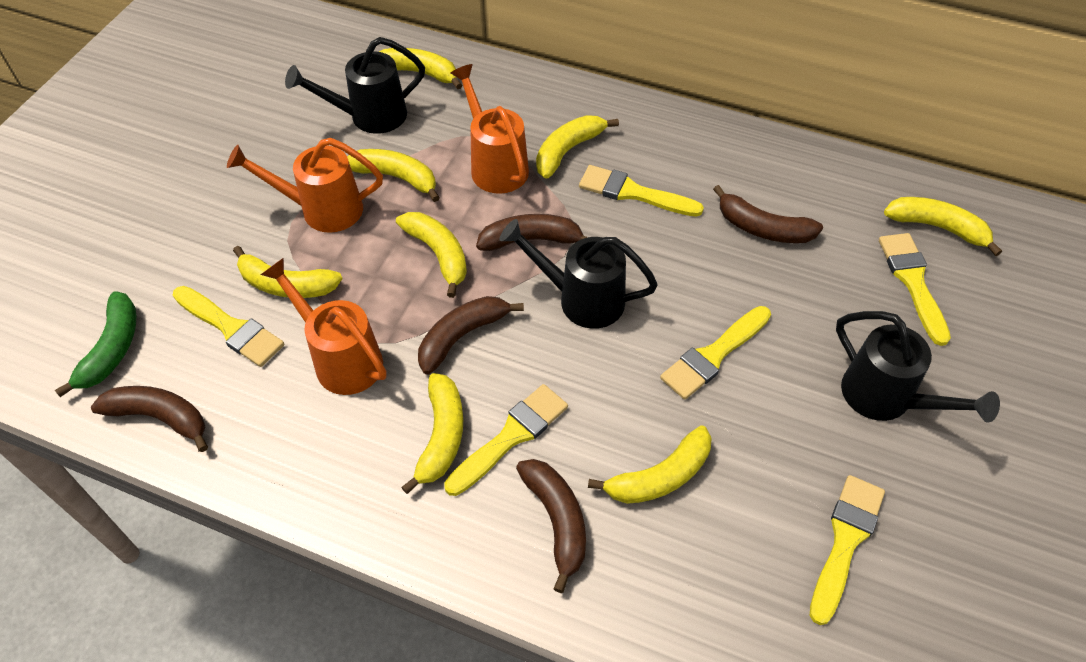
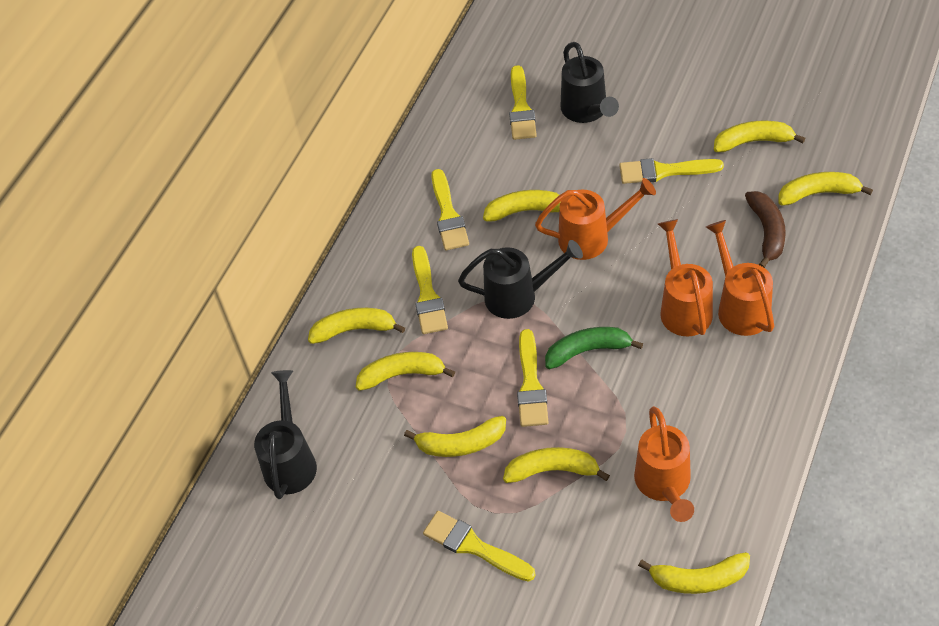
brown banana: 5 -> 1
orange watering can: 3 -> 4

